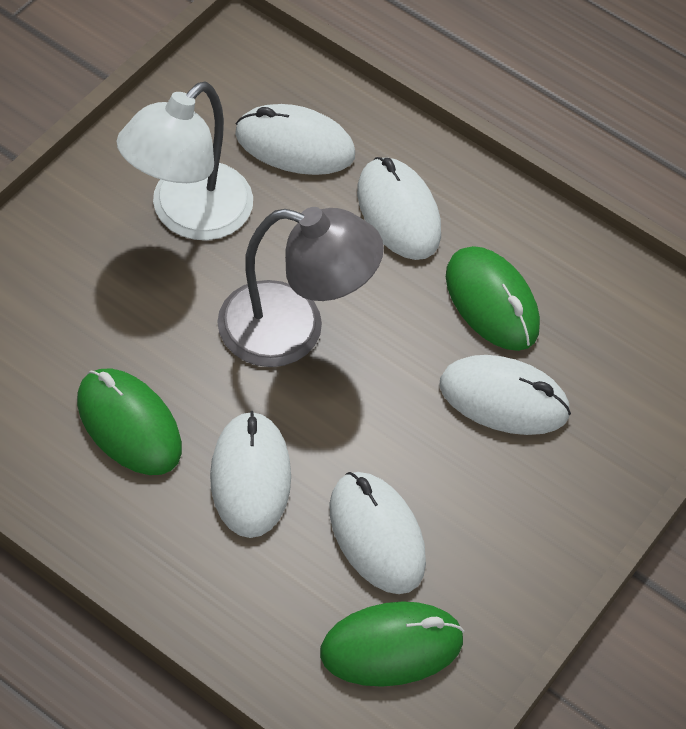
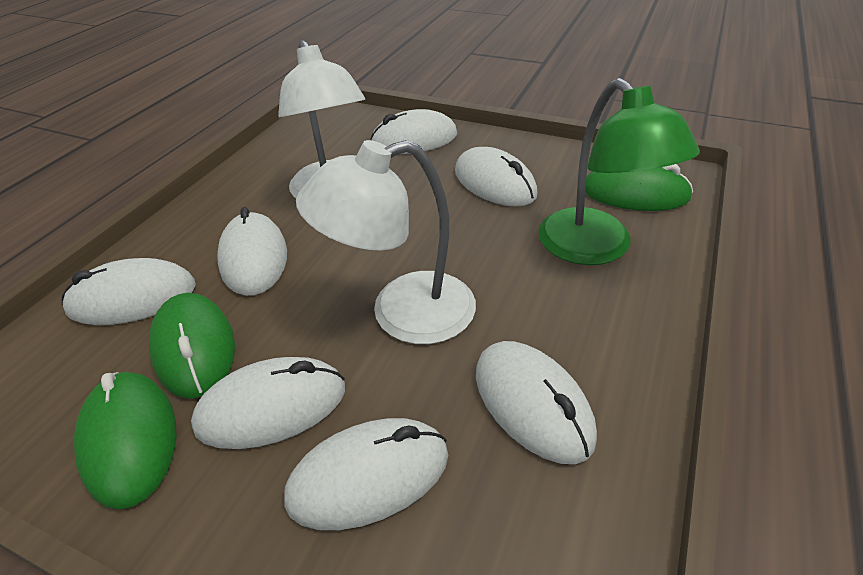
green lamp: 0 -> 1
grey lamp: 1 -> 0
white lamp: 1 -> 2
white mouse: 5 -> 7

